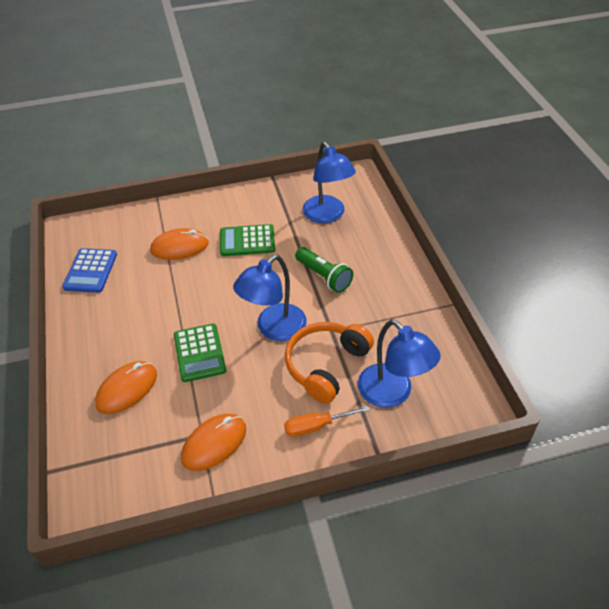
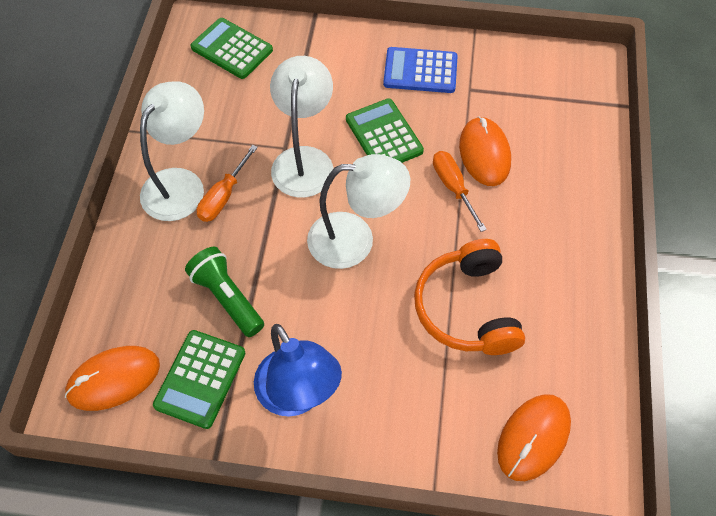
blue lamp: 3 -> 1
green calculator: 2 -> 3
orange screwdriver: 1 -> 2
white lamp: 0 -> 3

